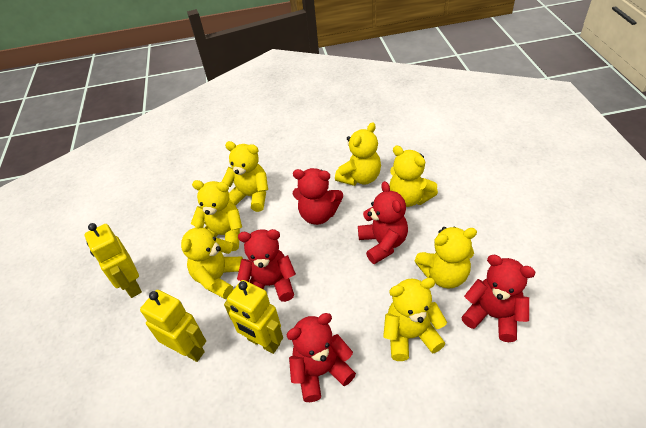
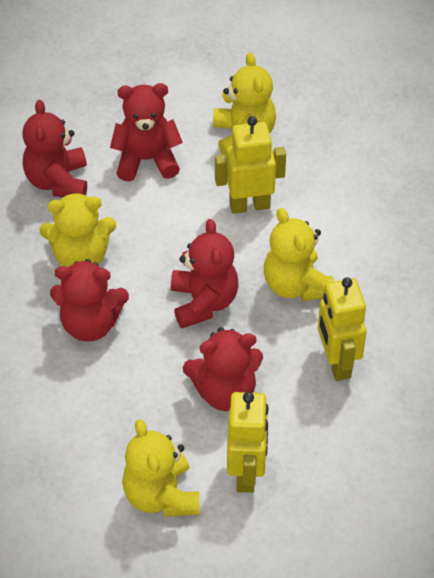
yellow teddy bear: 7 -> 4

